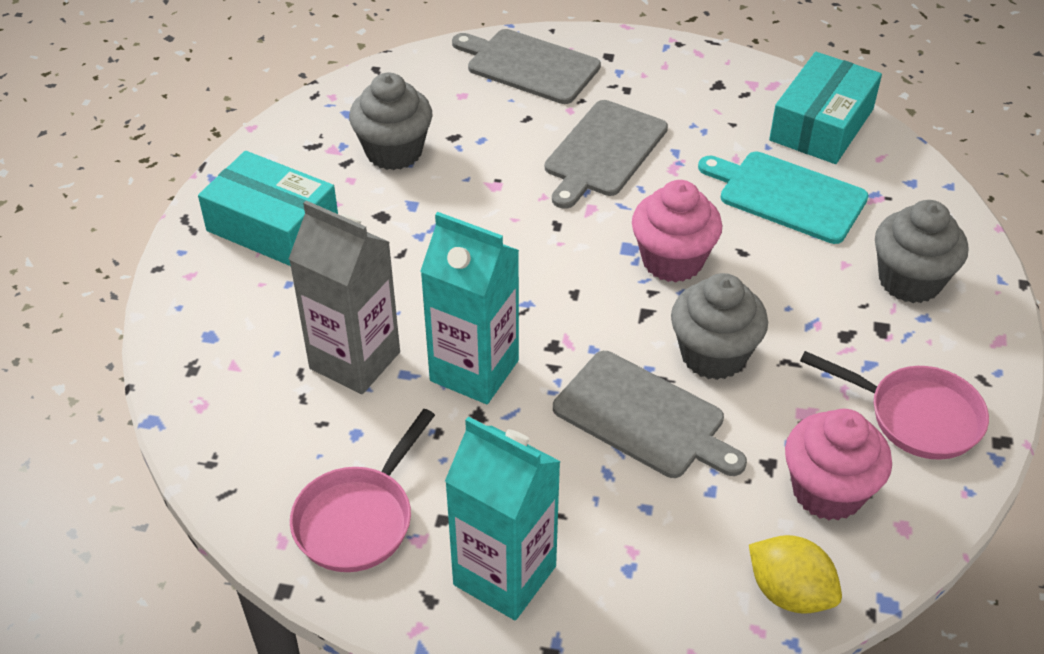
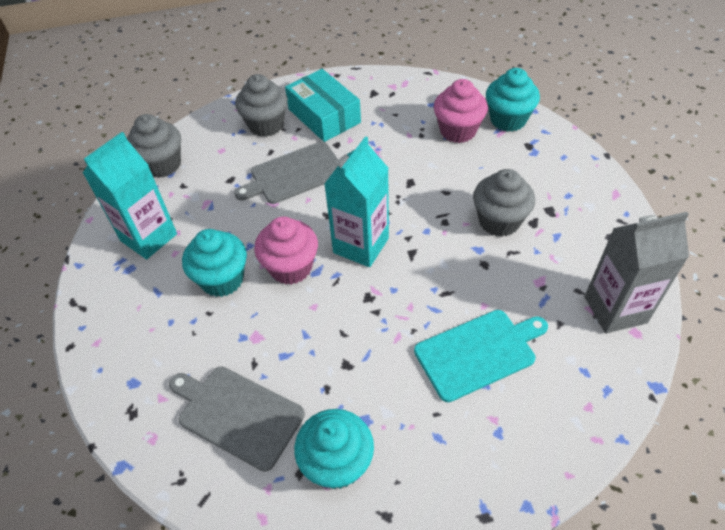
grey cutting board: 3 -> 2
pink pan: 2 -> 0
turquoise box: 2 -> 1
turquoise cupcake: 0 -> 3
yellow lemon: 1 -> 0

